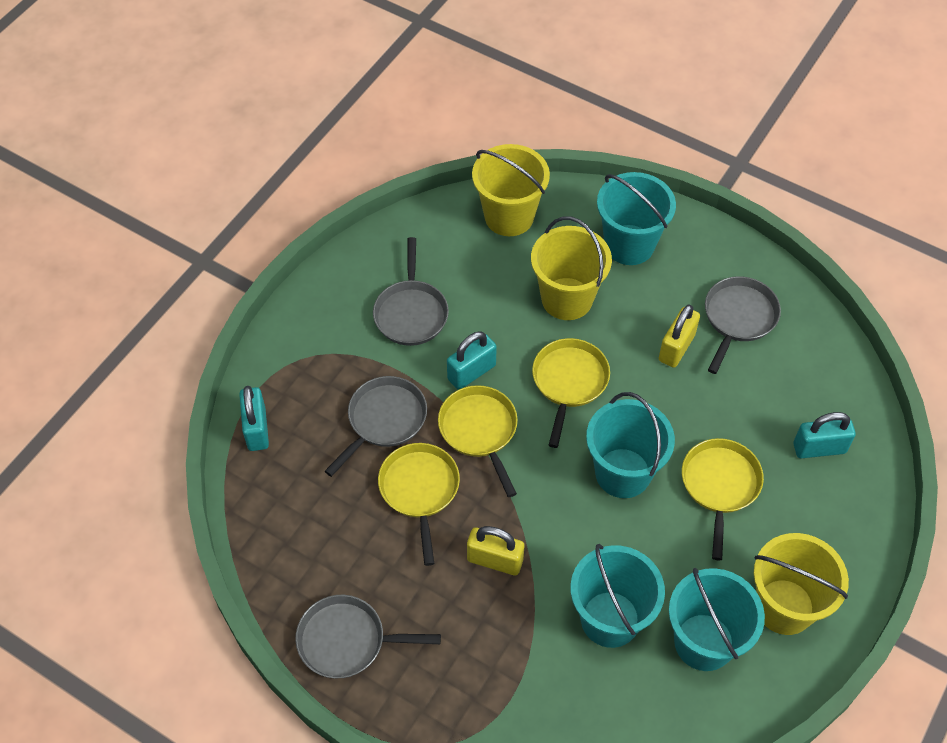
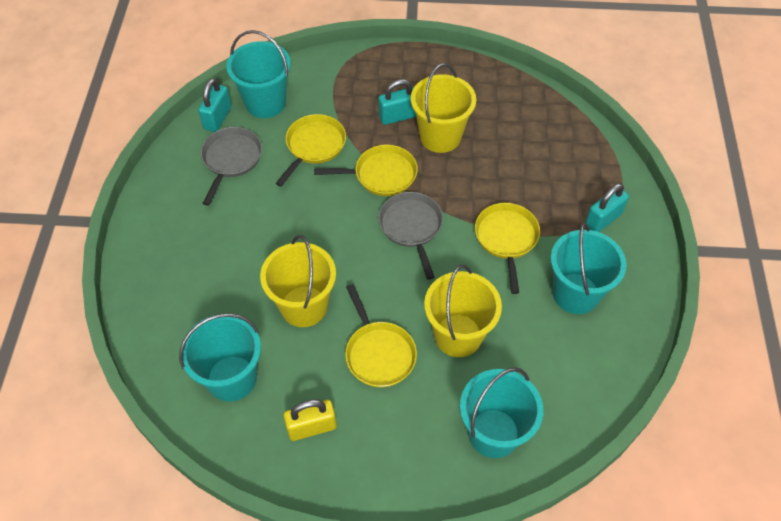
grey pan: 4 -> 2
yellow padlock: 2 -> 1

